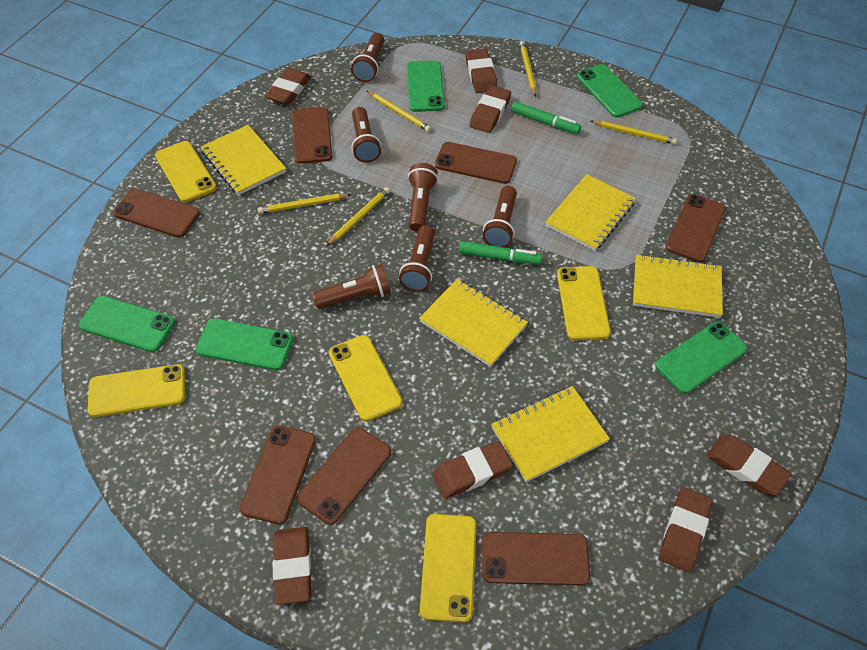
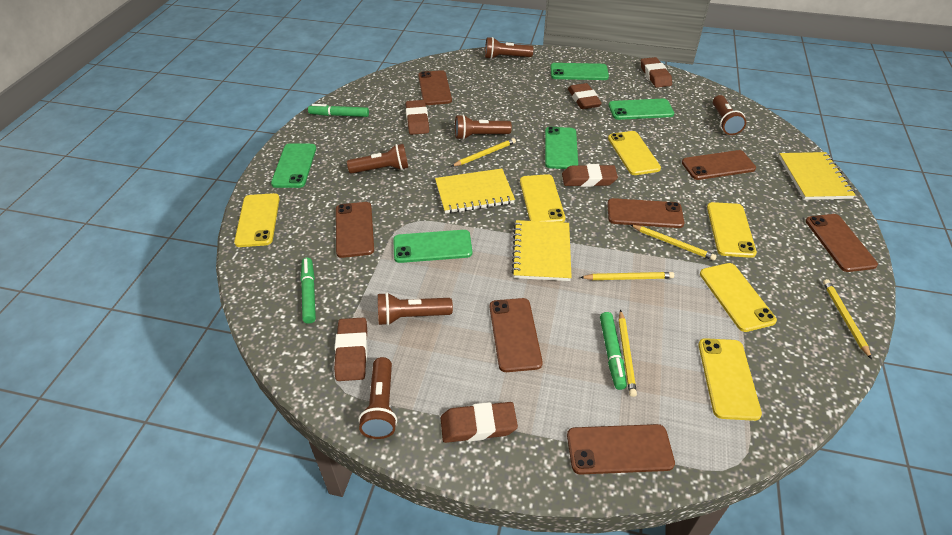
brown eraser: 7 -> 6
green marker: 2 -> 3
yellow notebook: 5 -> 3
yellow phone: 5 -> 6

